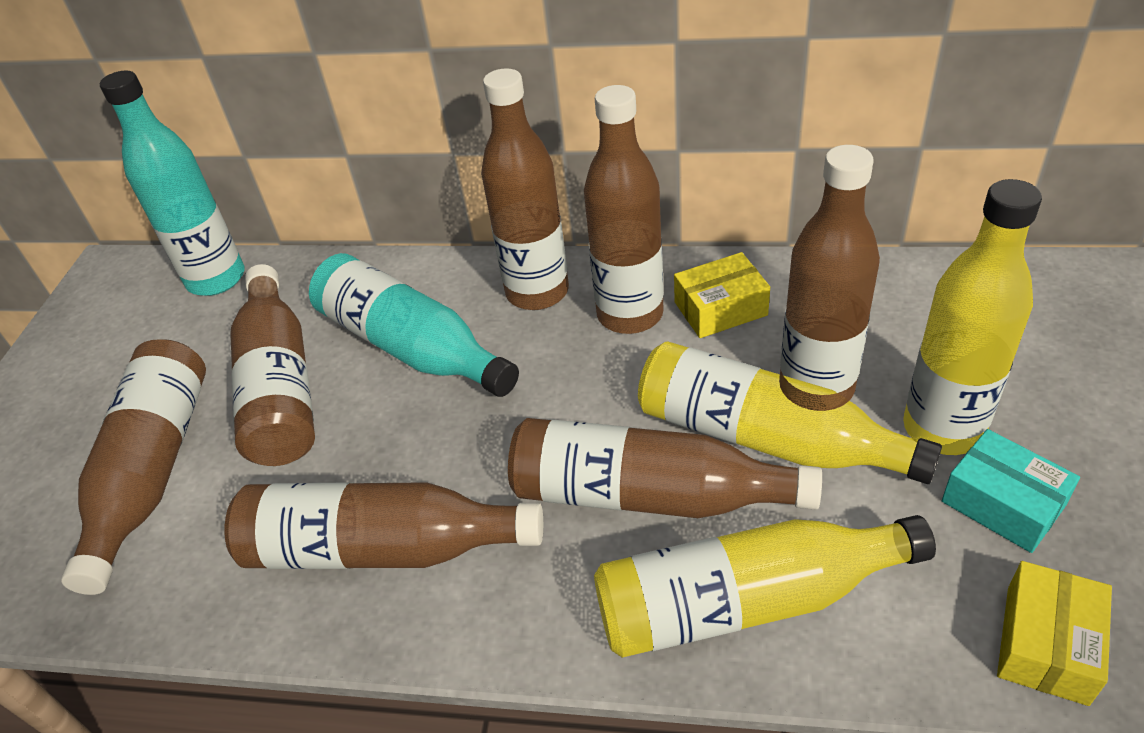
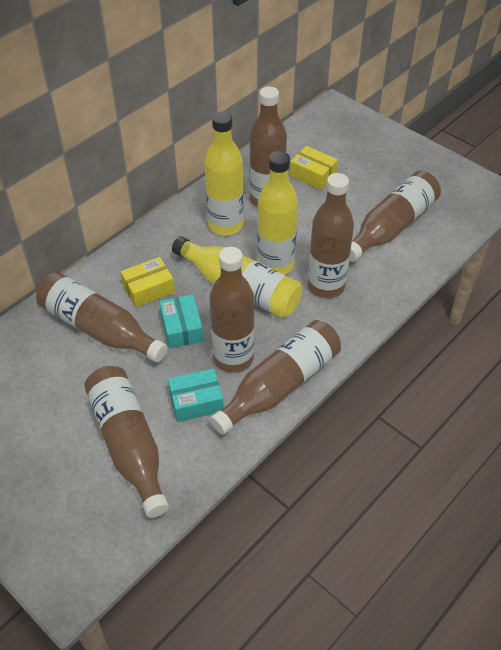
turquoise bottle: 2 -> 0
turquoise box: 1 -> 2

